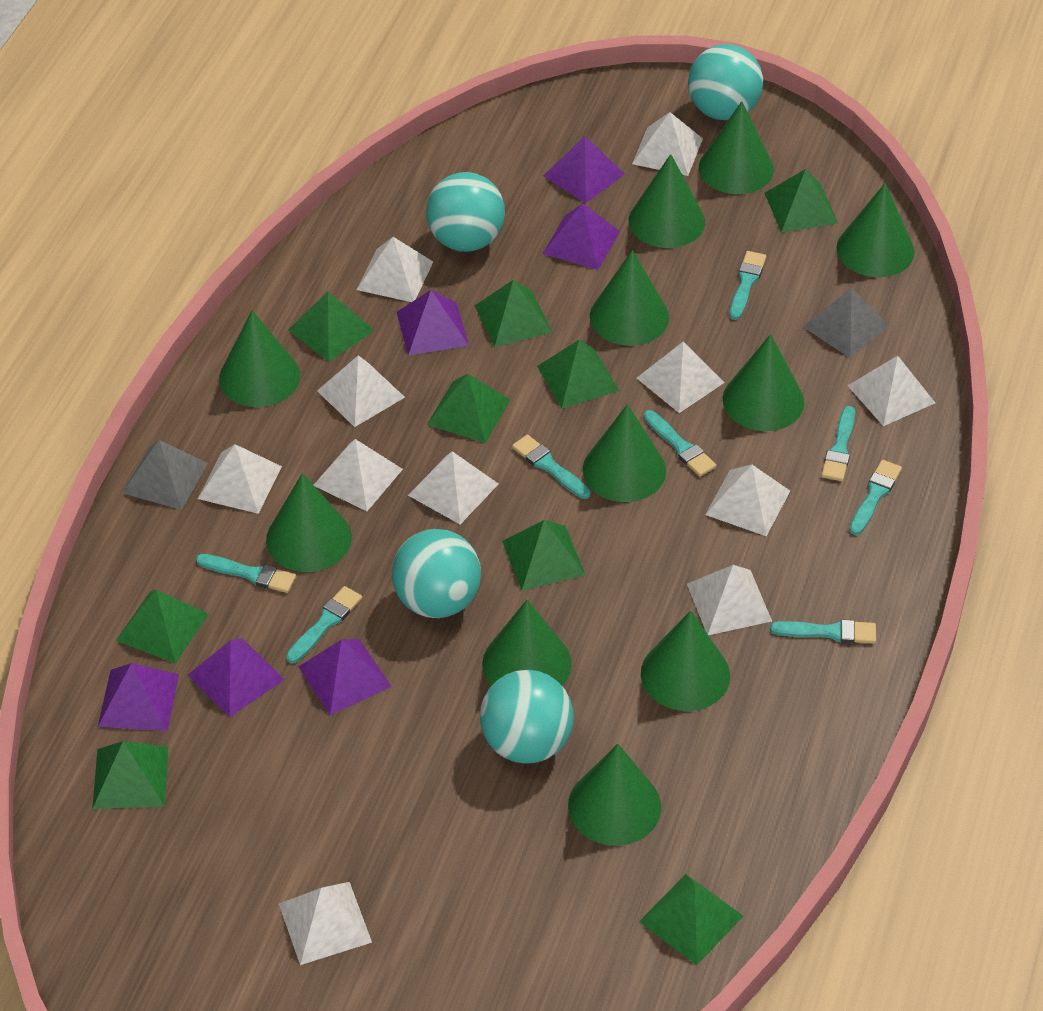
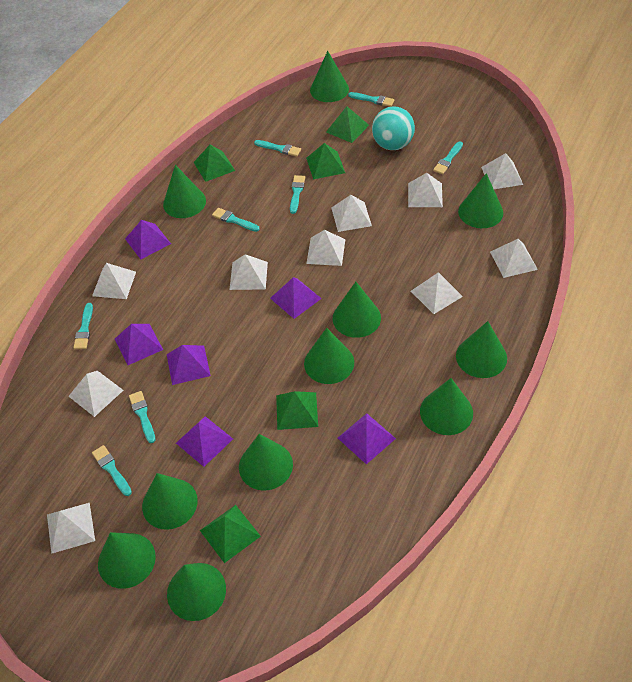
green pyramid: 9 -> 5
grey pyramid: 2 -> 0
turquoise ball: 4 -> 1
white pyramid: 11 -> 10

